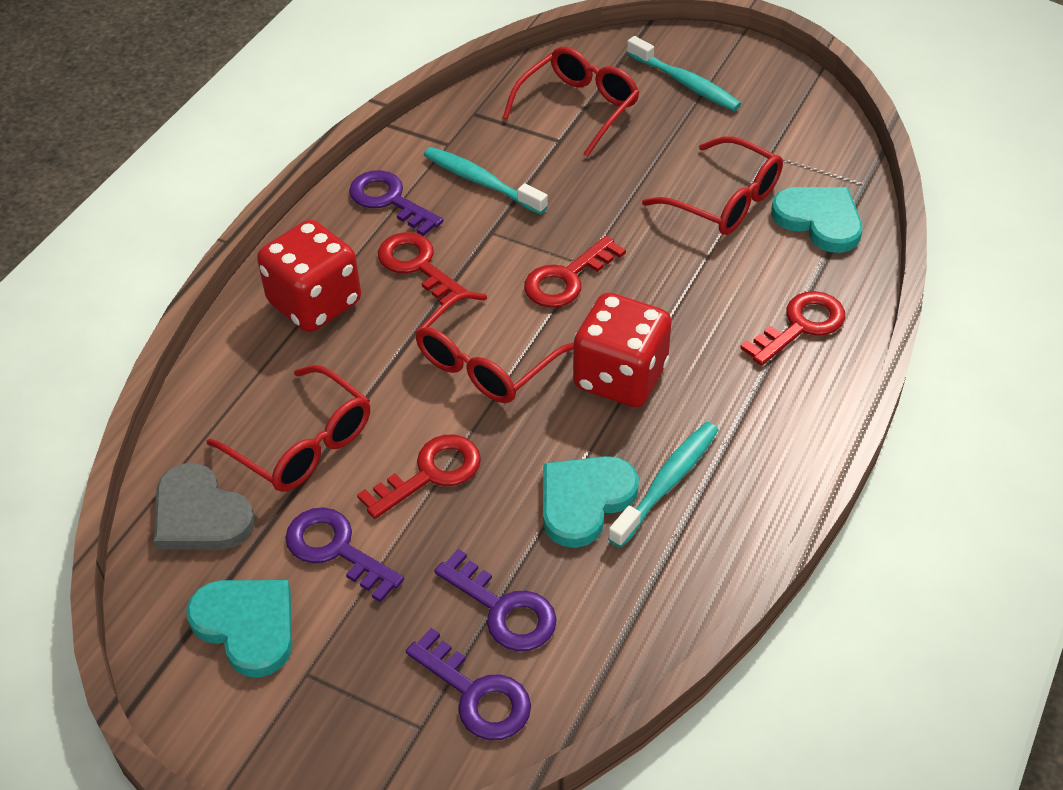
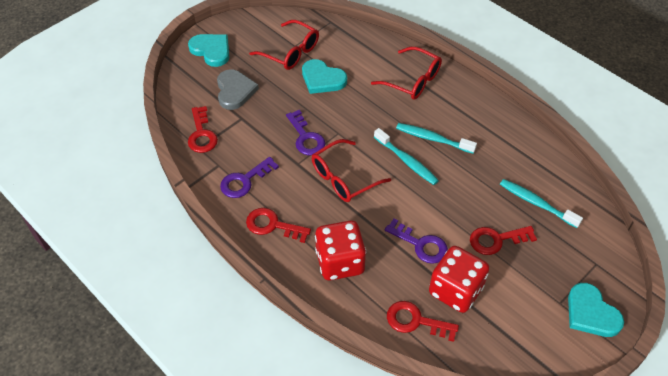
purple key: 4 -> 3
red glasses: 4 -> 3

